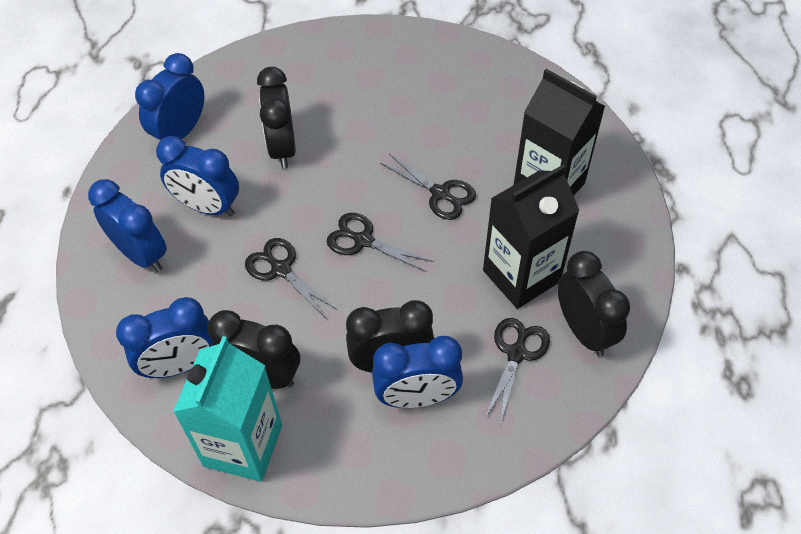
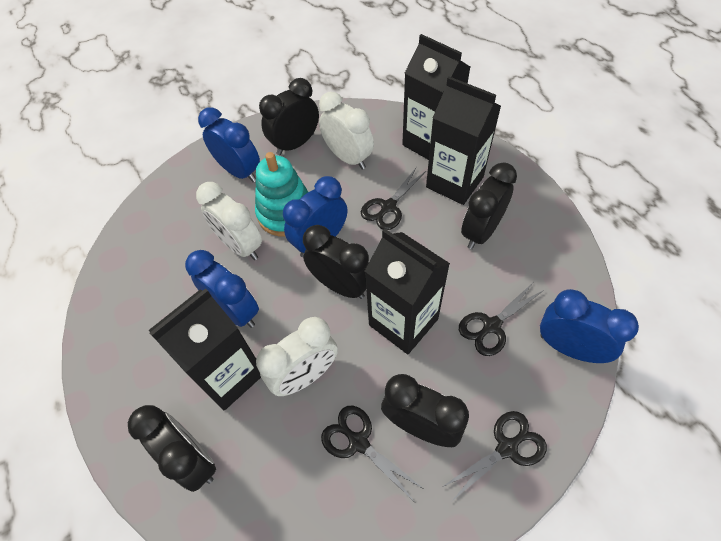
black carton: 2 -> 4
black clock: 4 -> 5
blue clock: 5 -> 4
turquoise carton: 1 -> 0
turquoise stacking toy: 0 -> 1
white clock: 0 -> 3

